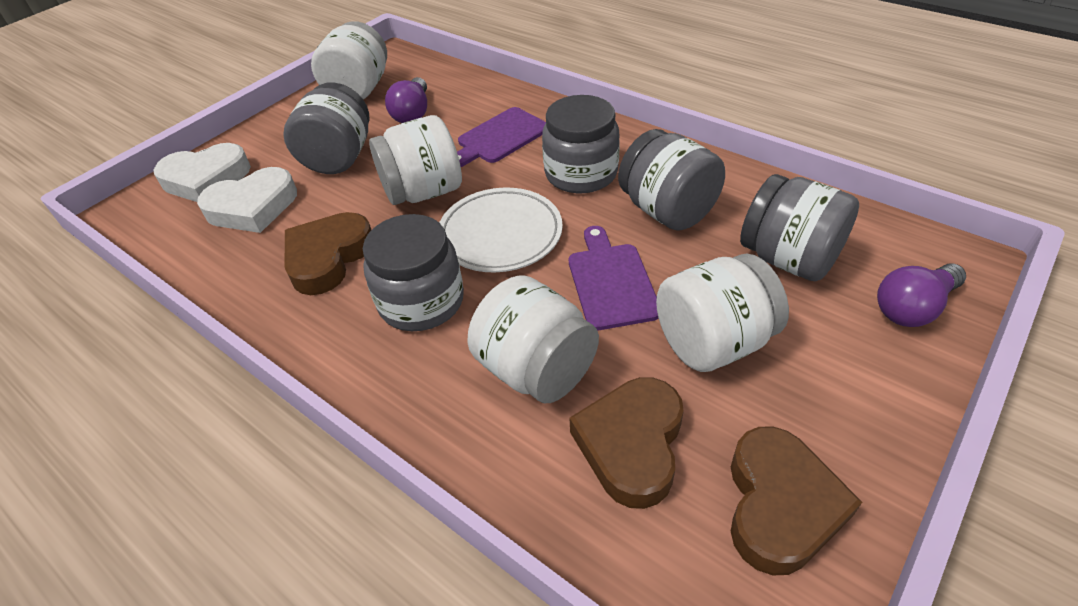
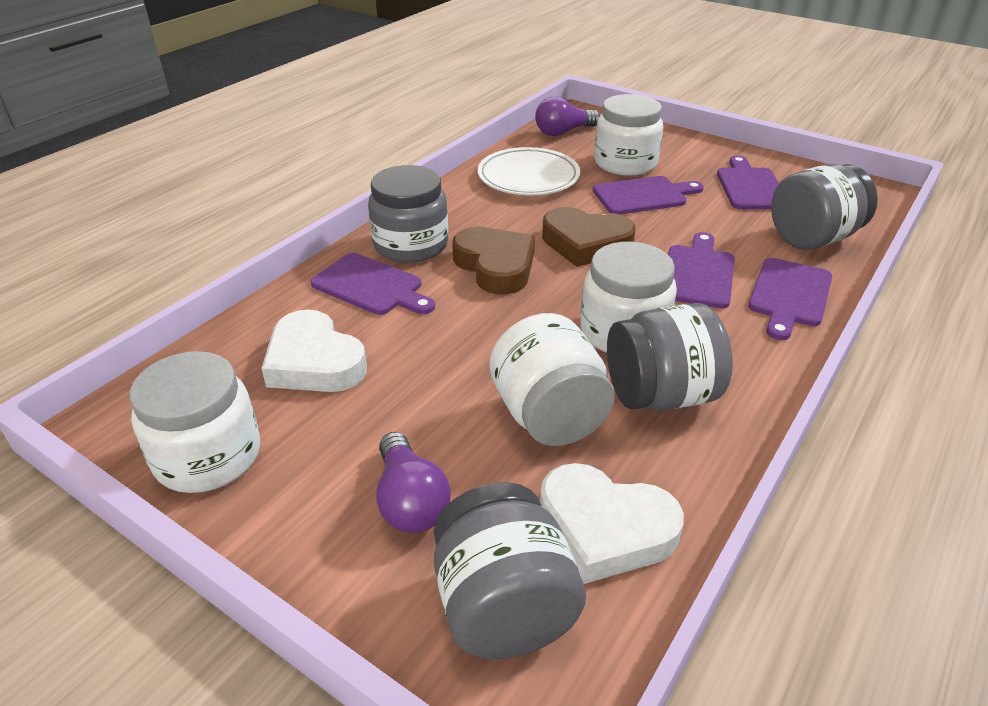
brown heart: 3 -> 2
grey jar: 5 -> 4
purple cutting board: 2 -> 5

